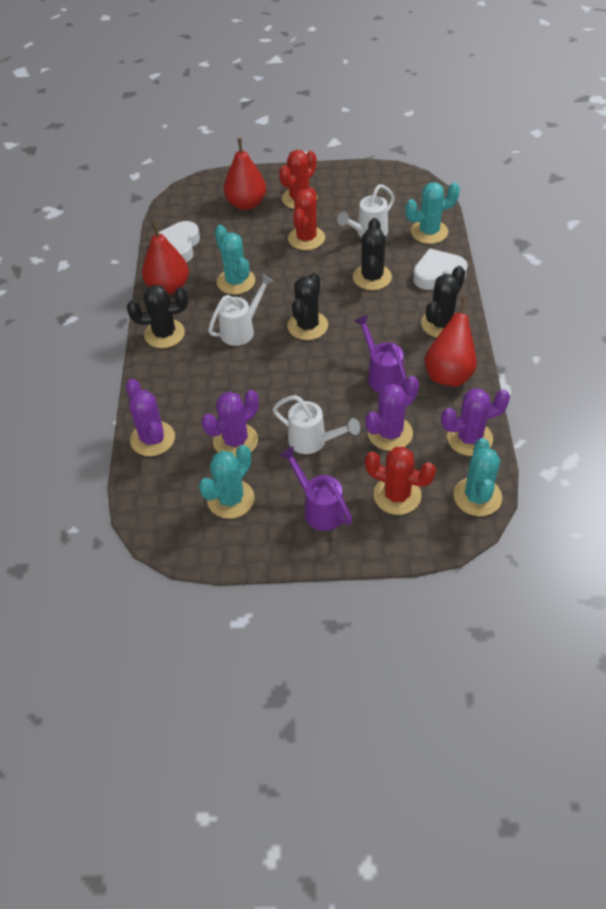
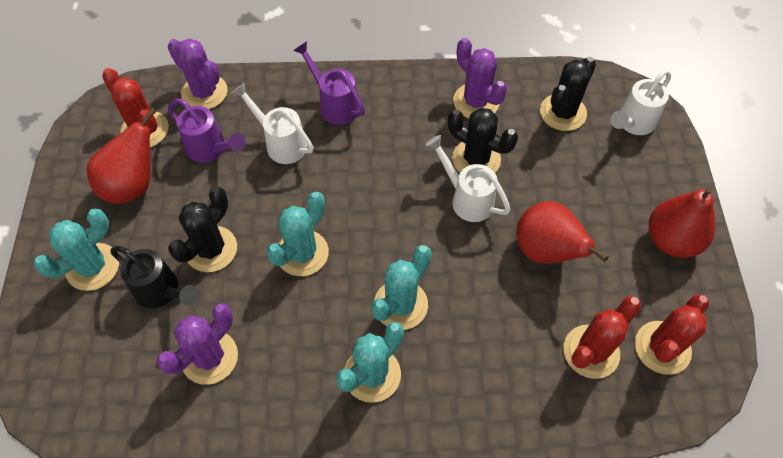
black cactus: 4 -> 3
black watering can: 0 -> 1
purple cactus: 4 -> 3
white heart: 2 -> 0

